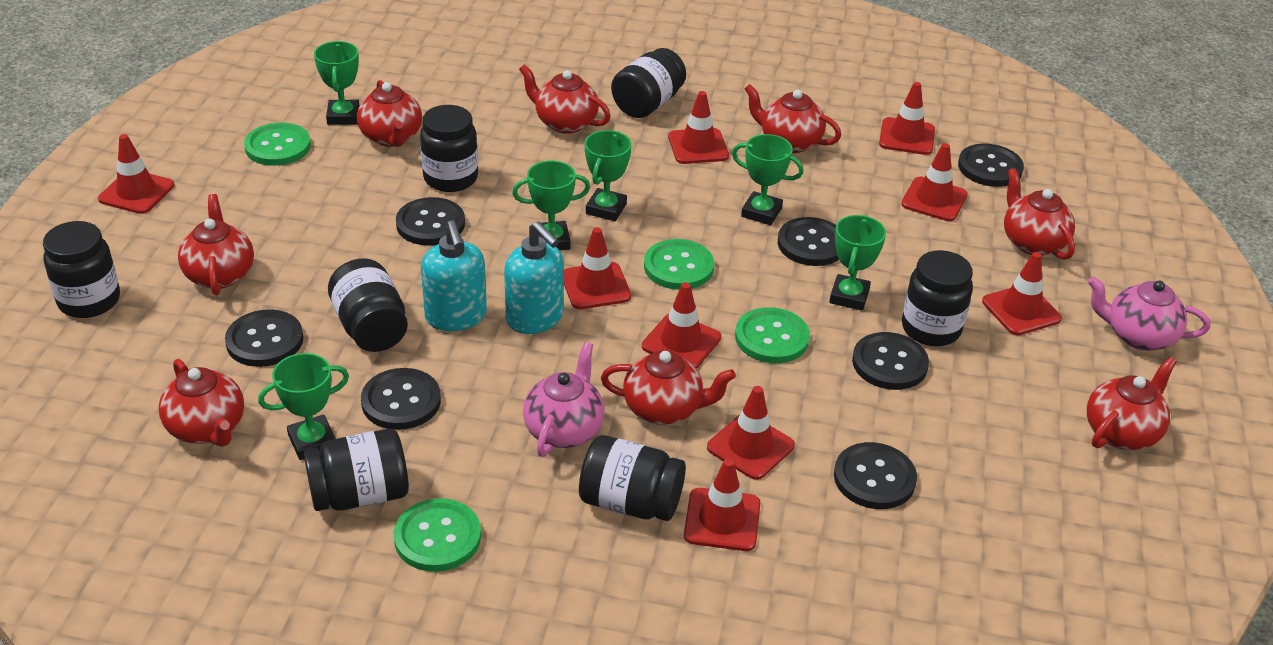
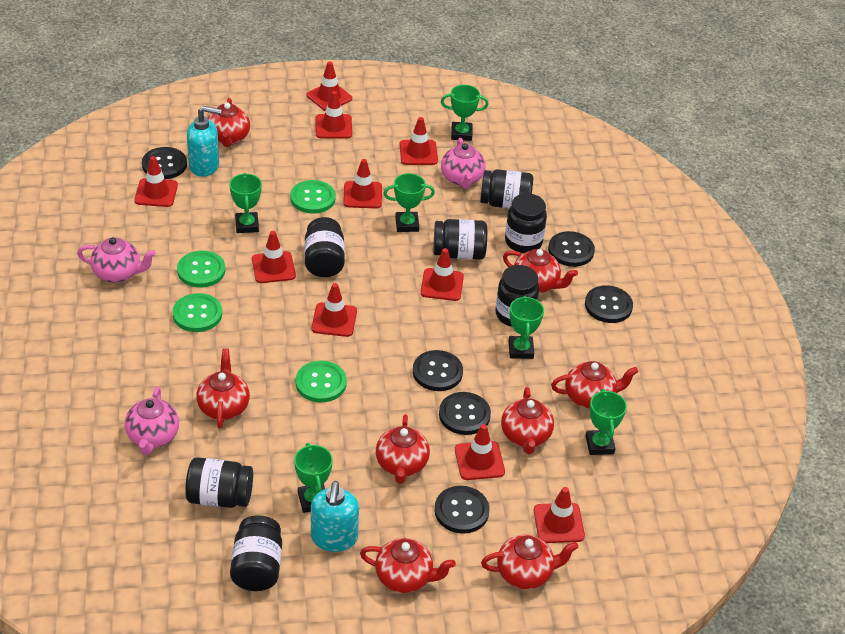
black button: 7 -> 6
pink teapot: 2 -> 3
red traffic cone: 9 -> 10

